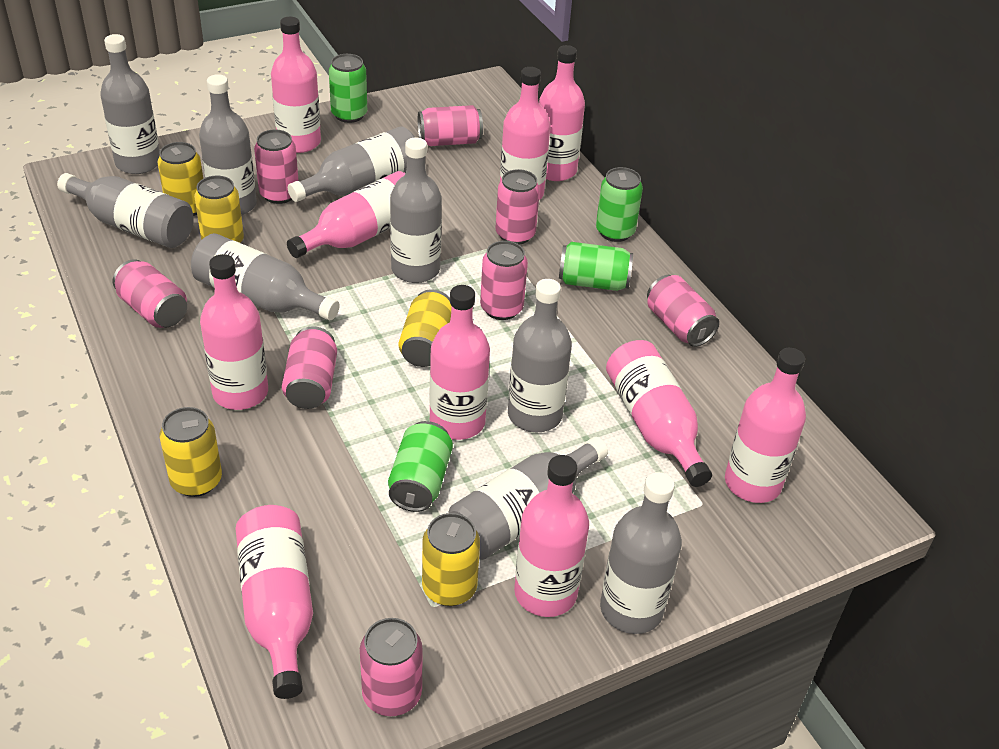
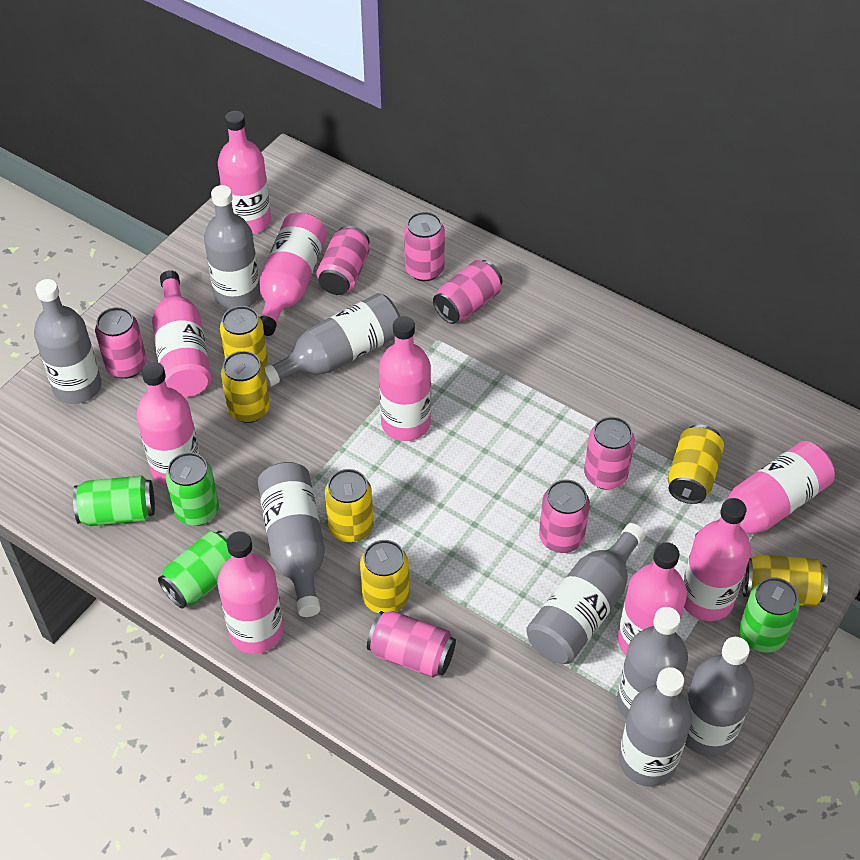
grey bottle: 9 -> 8
pink bottle: 10 -> 9
pink can: 8 -> 7
yellow can: 5 -> 6

